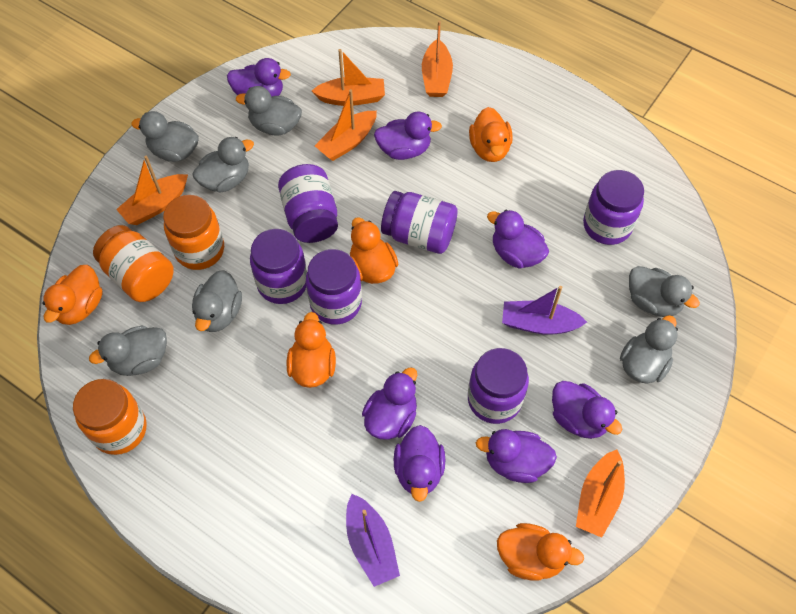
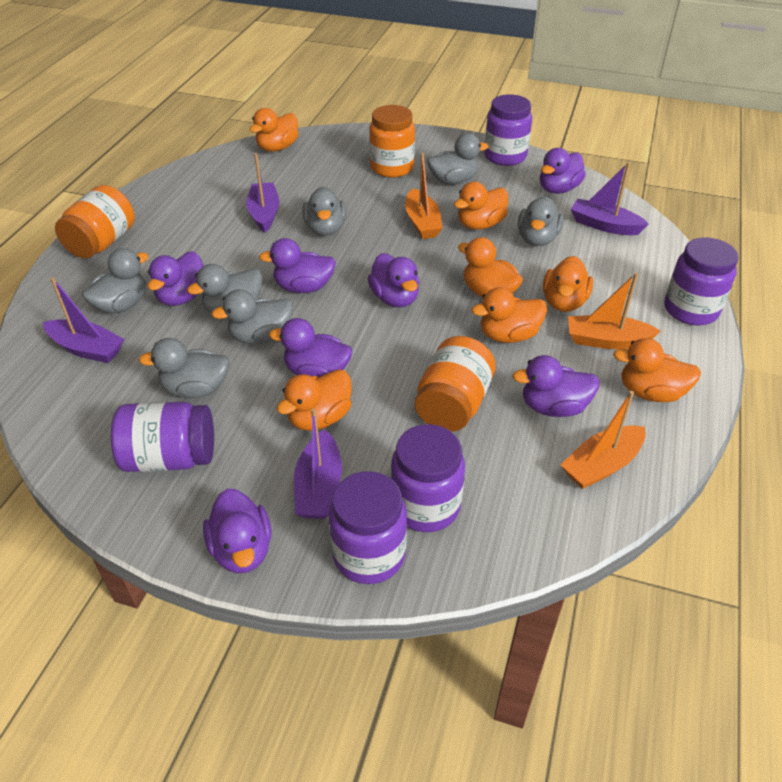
orange boat: 5 -> 3
orange duck: 5 -> 7
purple boat: 2 -> 4
purple jar: 6 -> 5

